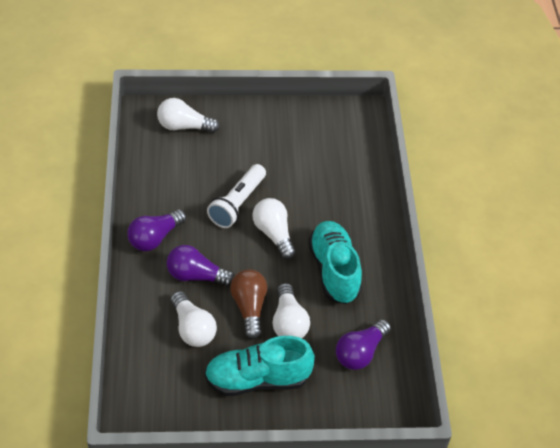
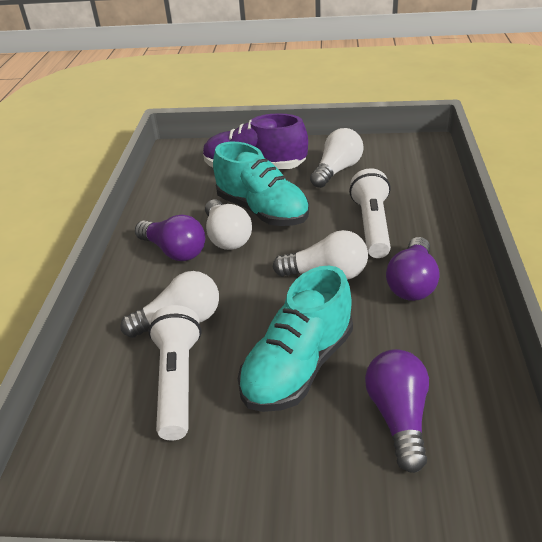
brown light bulb: 1 -> 0
purple shoe: 0 -> 1
white flashlight: 1 -> 2

